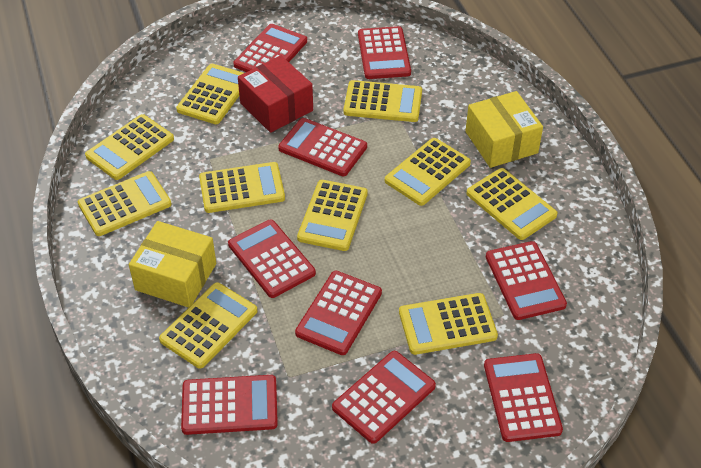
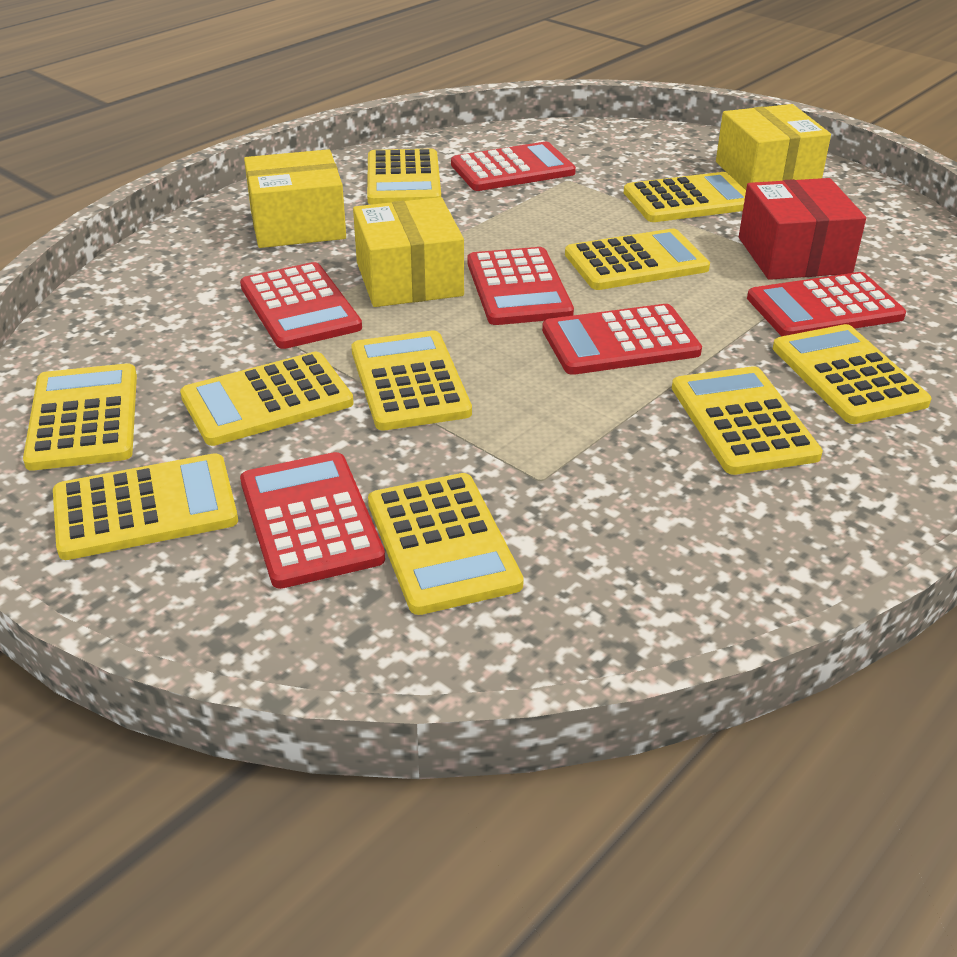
red calculator: 9 -> 6
yellow box: 2 -> 3

